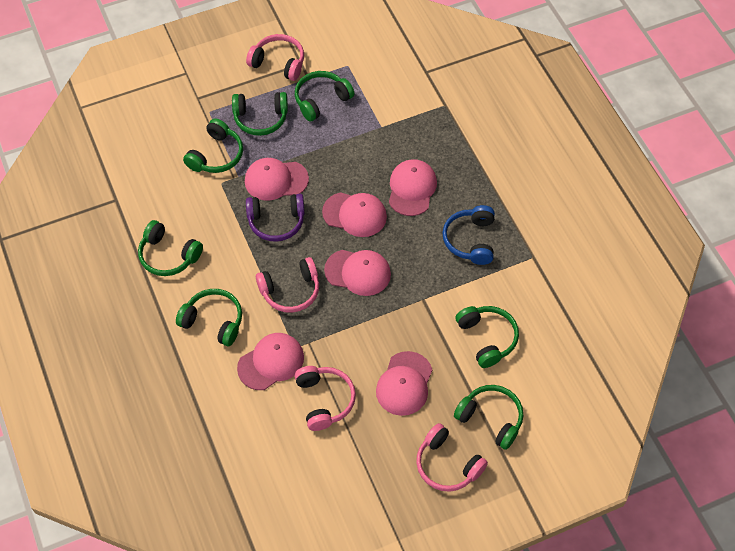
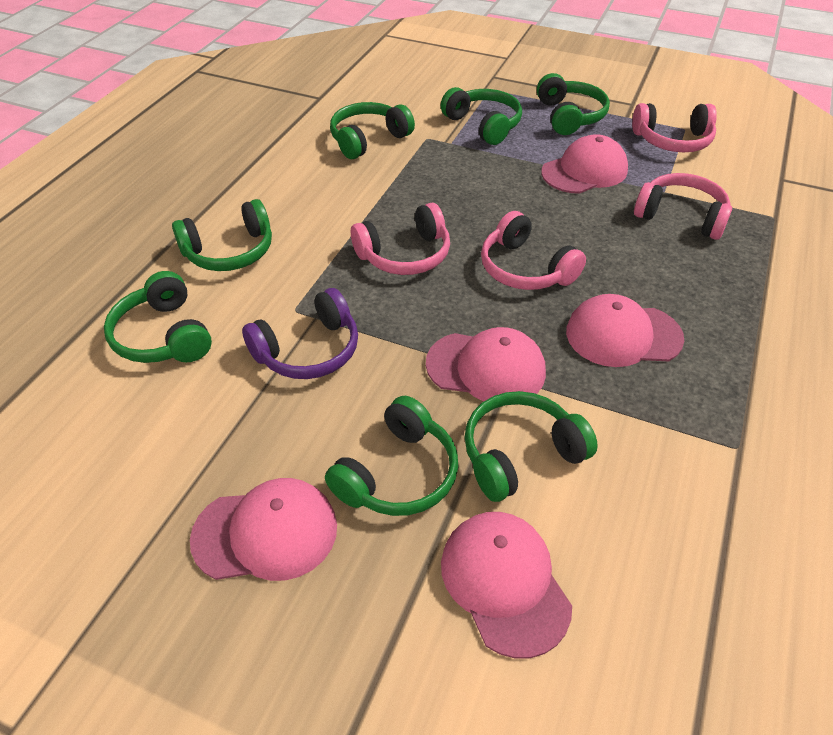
blue headphones: 1 -> 0
pink cap: 6 -> 5

